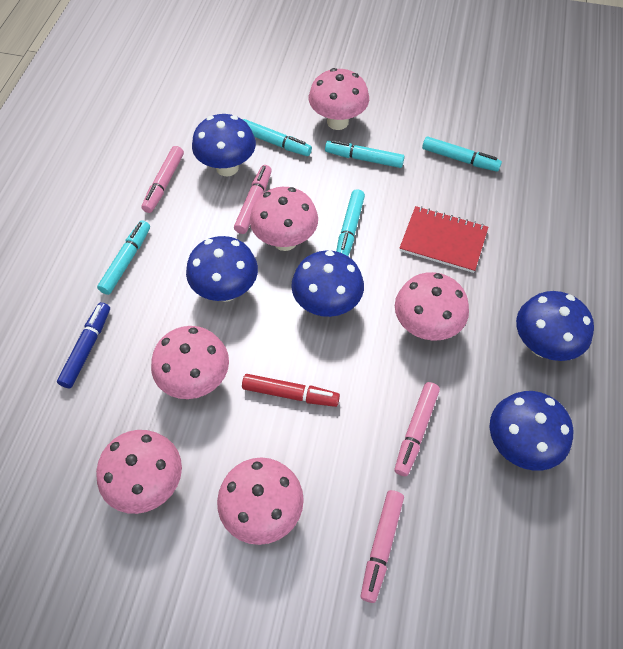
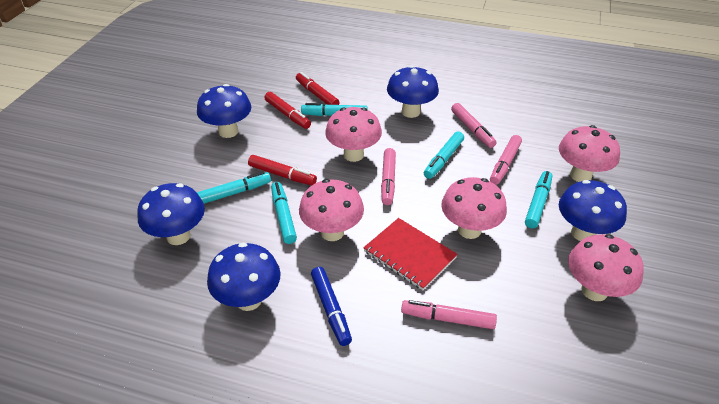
pink mushroom: 6 -> 5
red marker: 1 -> 3

